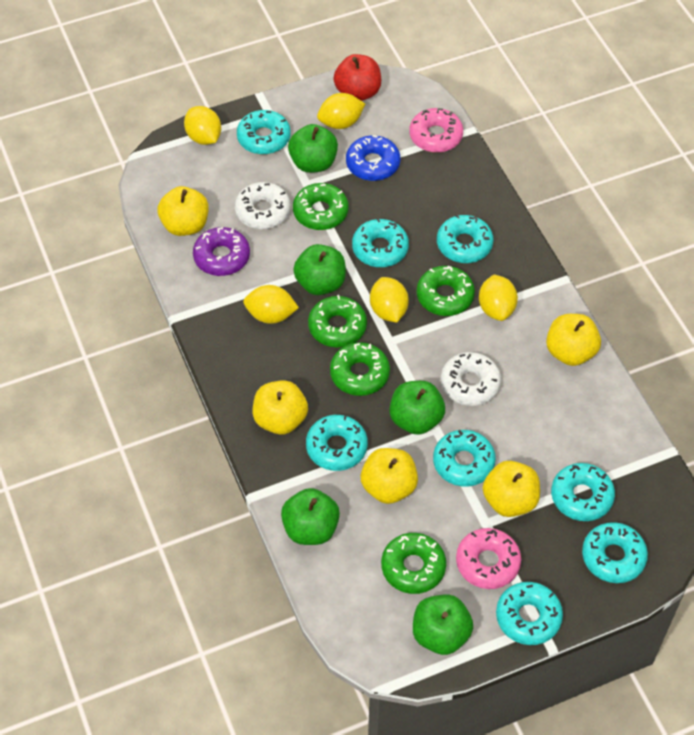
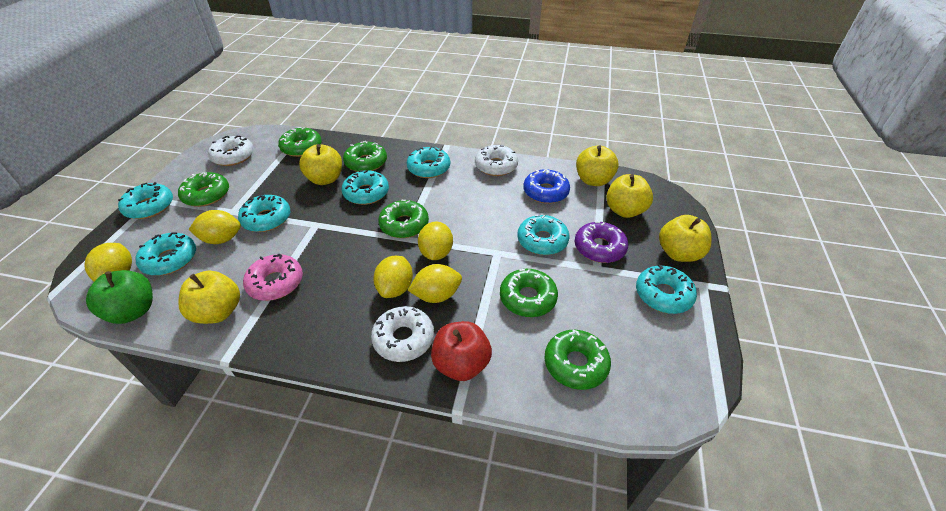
green apple: 5 -> 1
green donut: 5 -> 6
pink donut: 2 -> 1
turquoise donut: 8 -> 7
white donut: 2 -> 3

